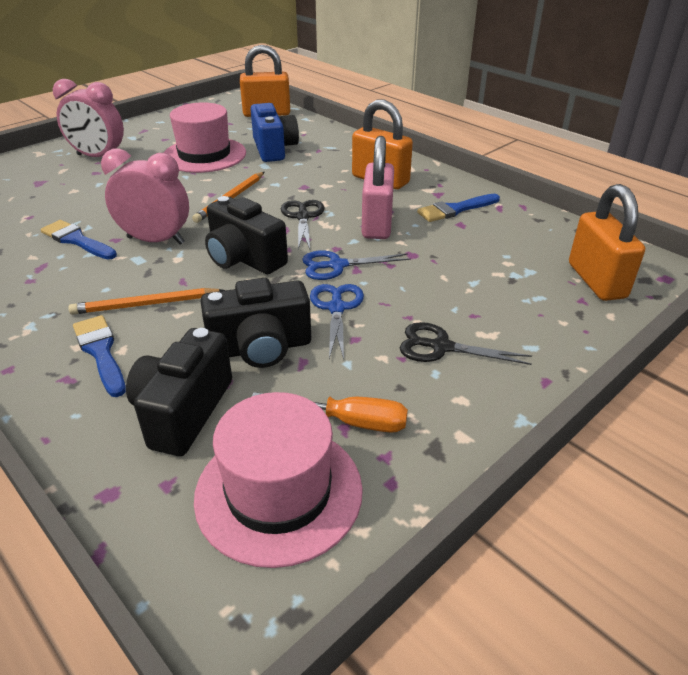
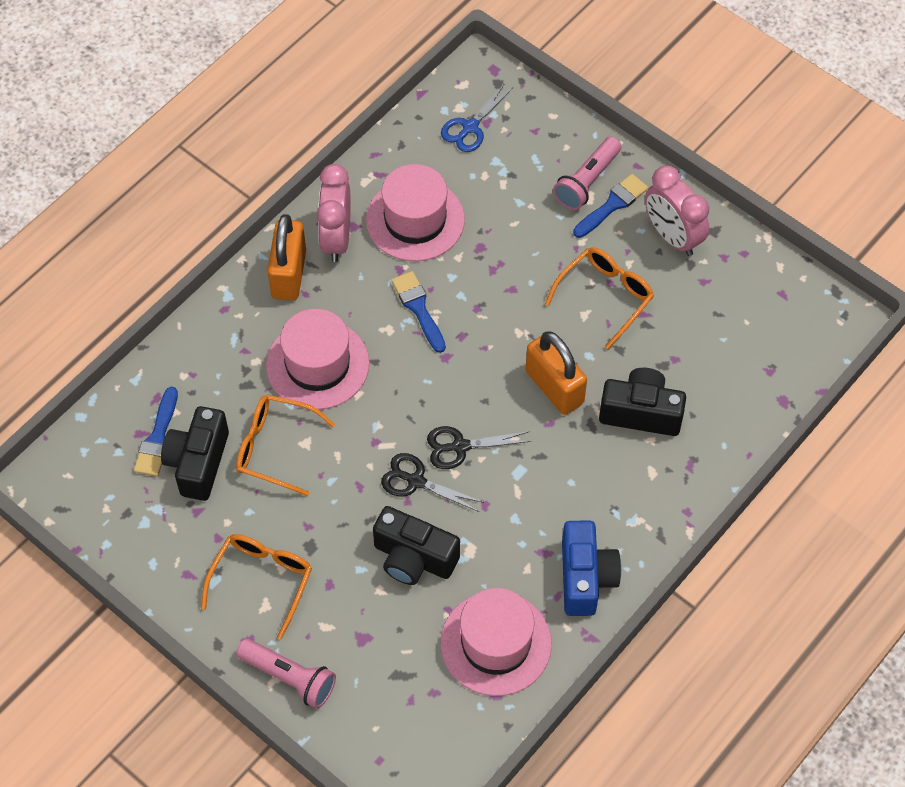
blue scissors: 2 -> 1
orange glasses: 0 -> 3
orange padlock: 3 -> 2
orange pencil: 2 -> 0
orange screwdriver: 1 -> 0
pink flashlight: 0 -> 2
pink hat: 2 -> 3
pink padlock: 1 -> 0

